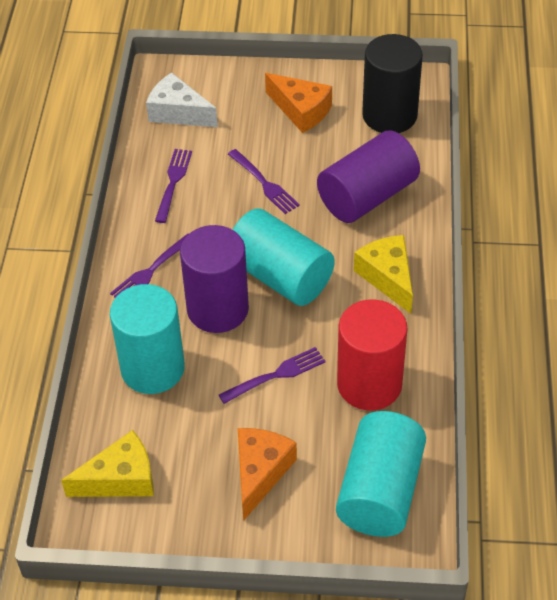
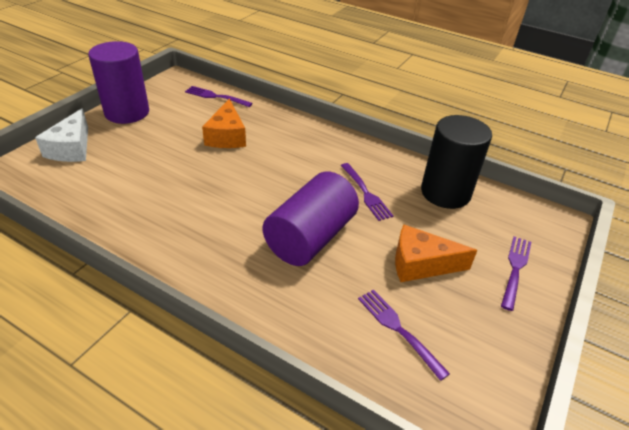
red cylinder: 1 -> 0
turquoise cylinder: 3 -> 0
yellow cheese: 2 -> 0

